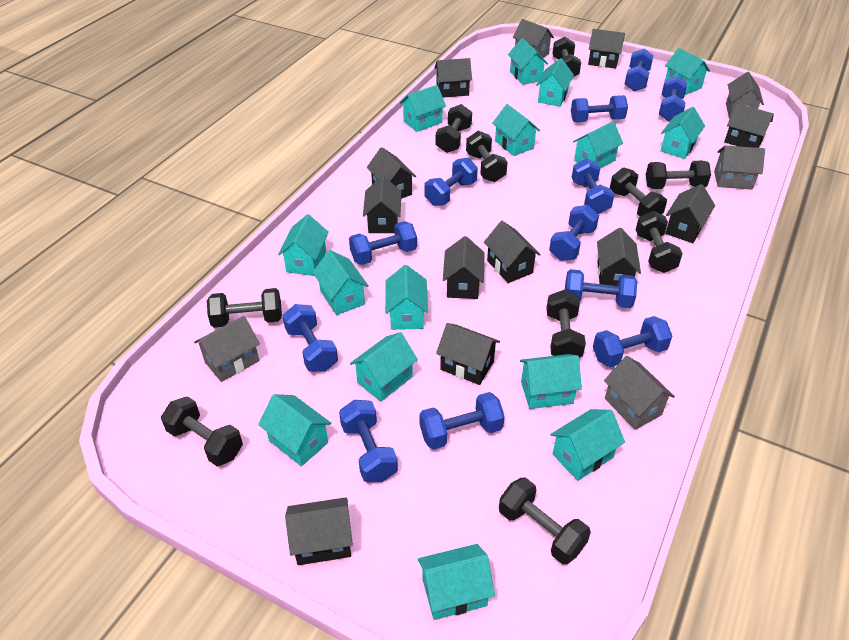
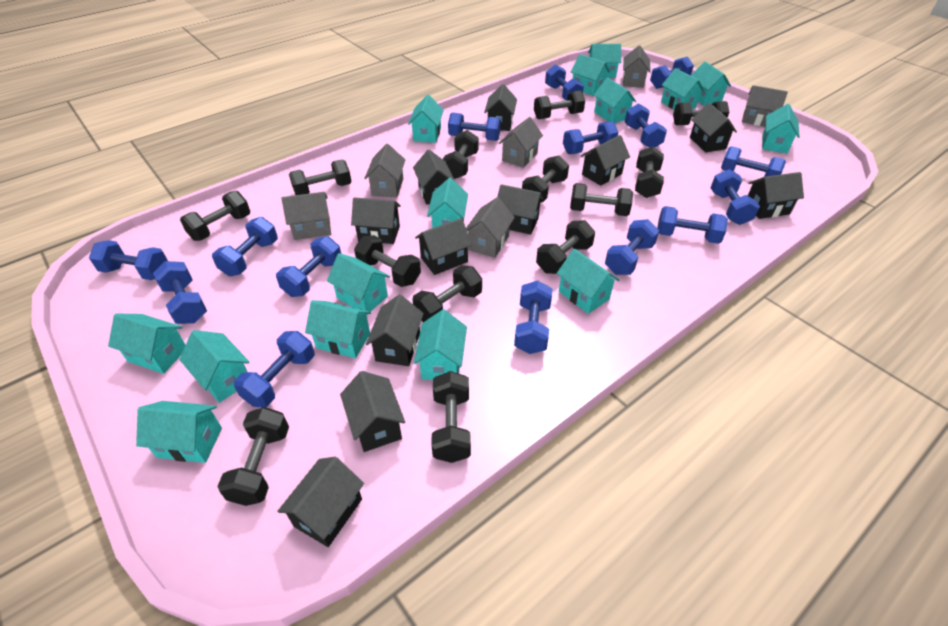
black dumbbell: 10 -> 13
blue dumbbell: 12 -> 15
grey house: 5 -> 6

